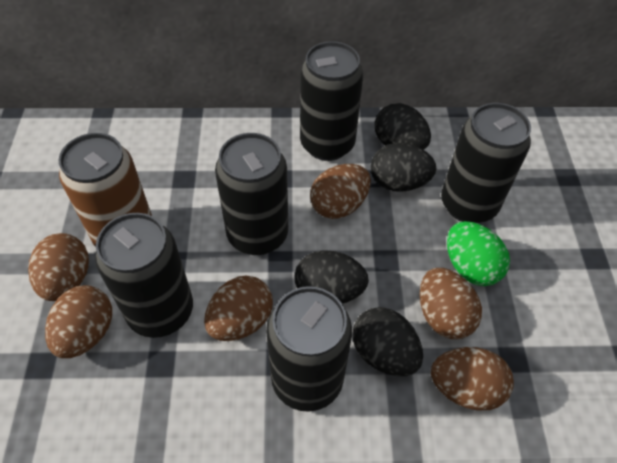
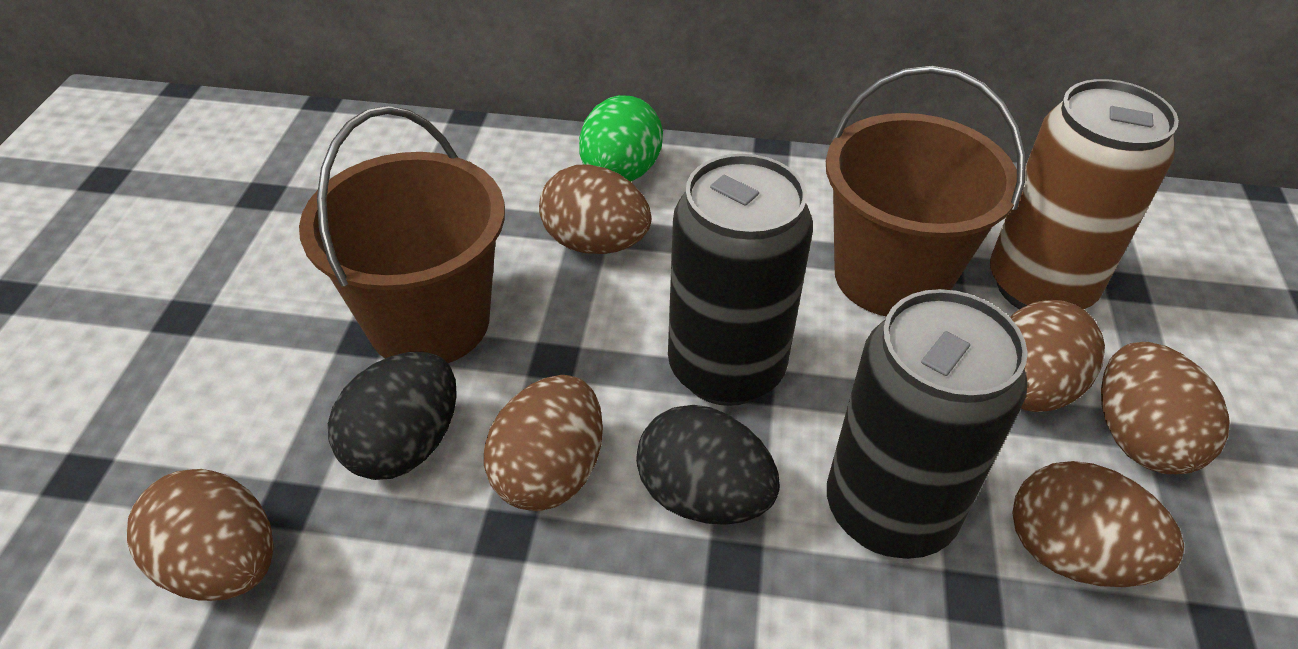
black can: 5 -> 2
black egg: 4 -> 2
brown bucket: 0 -> 2

